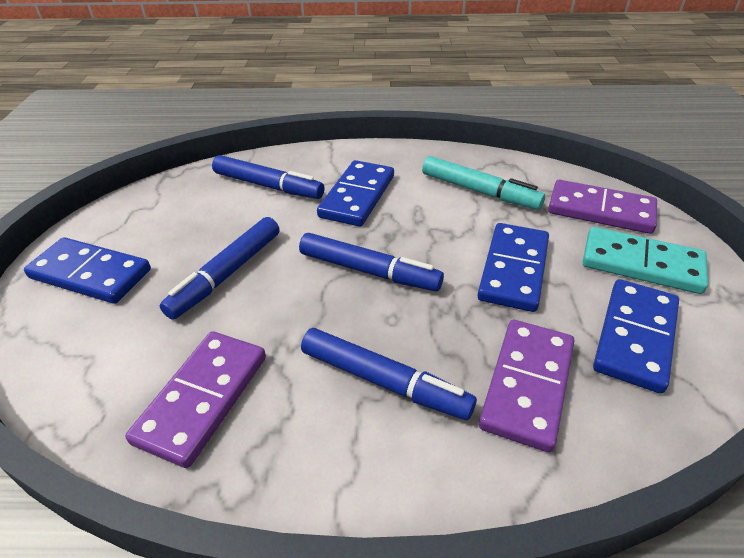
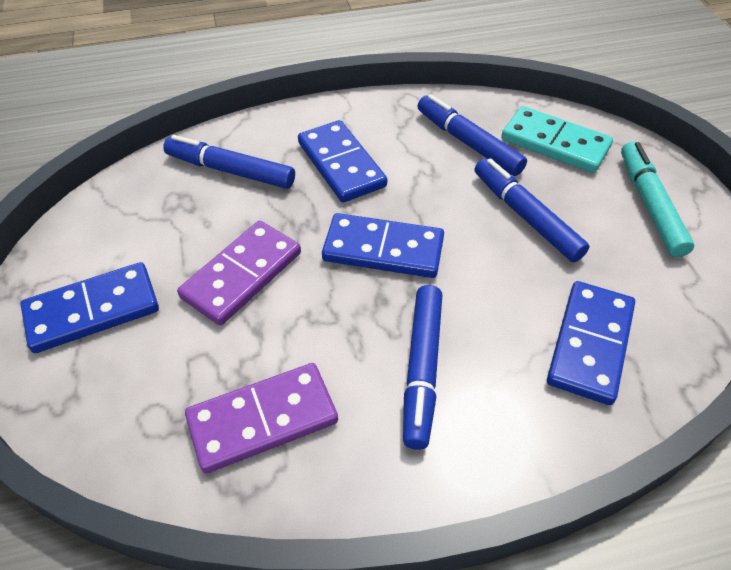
purple domino: 3 -> 2

